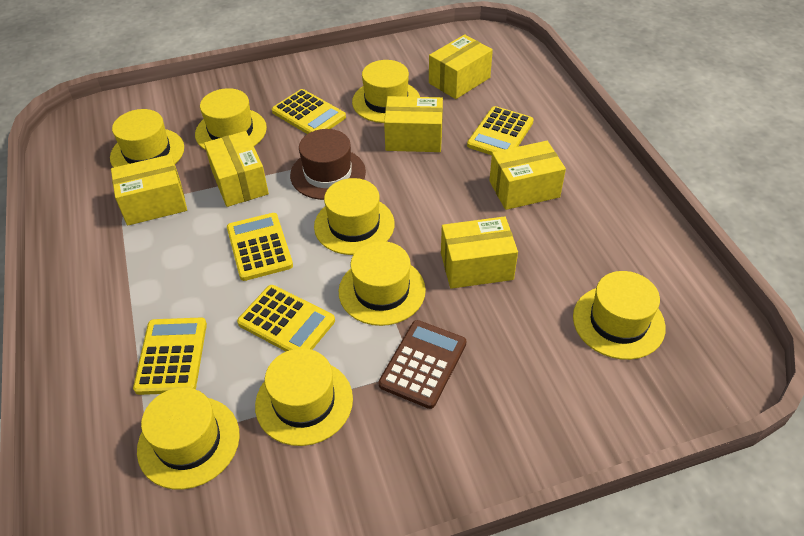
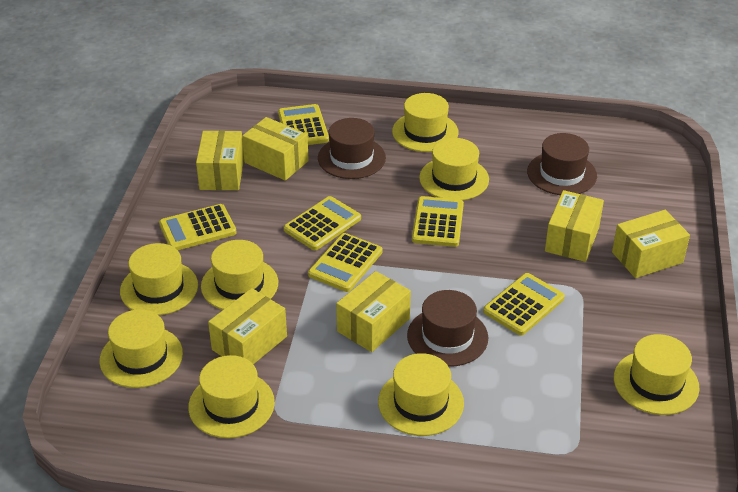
brown calculator: 1 -> 0
brown hat: 1 -> 3
yellow calculator: 5 -> 6

